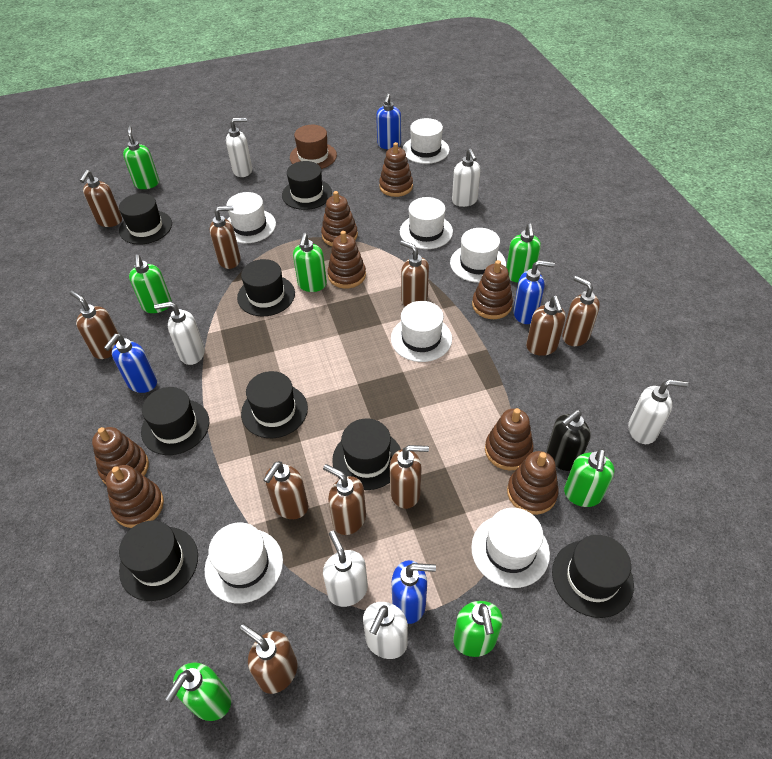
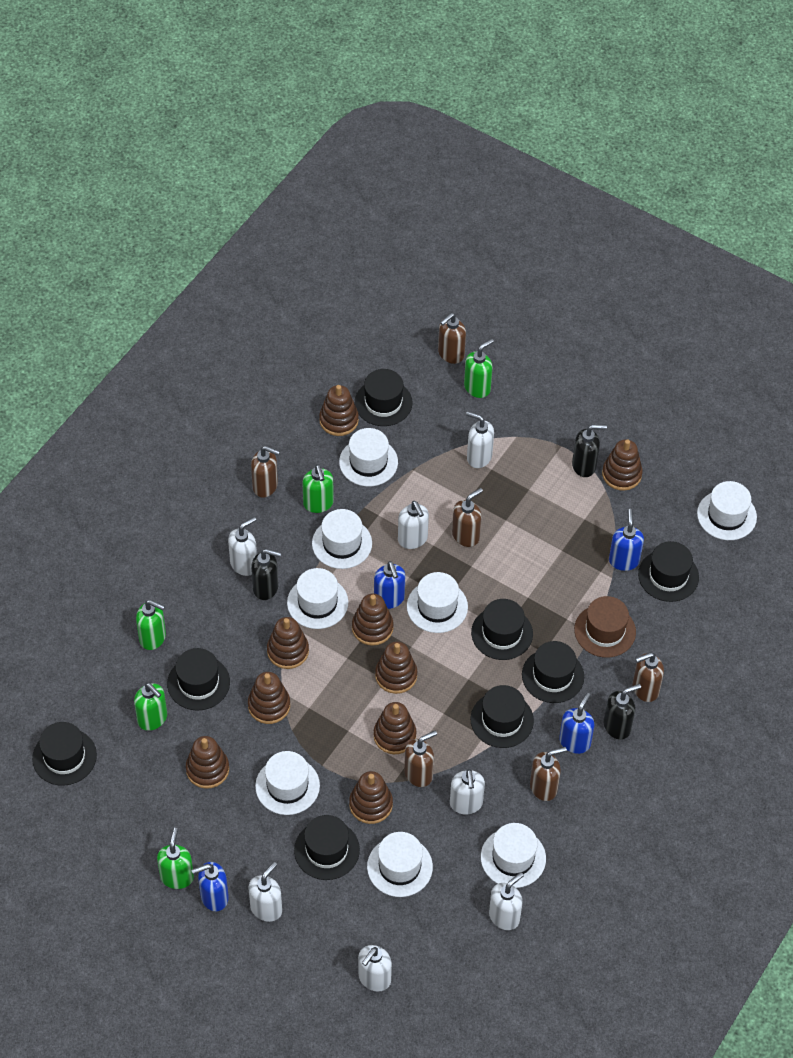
black soap dispenser: 1 -> 3
brown soap dispenser: 10 -> 6
brown stacking toy: 8 -> 9
green soap dispenser: 7 -> 5
white hat: 7 -> 8
white soap dispenser: 6 -> 7

